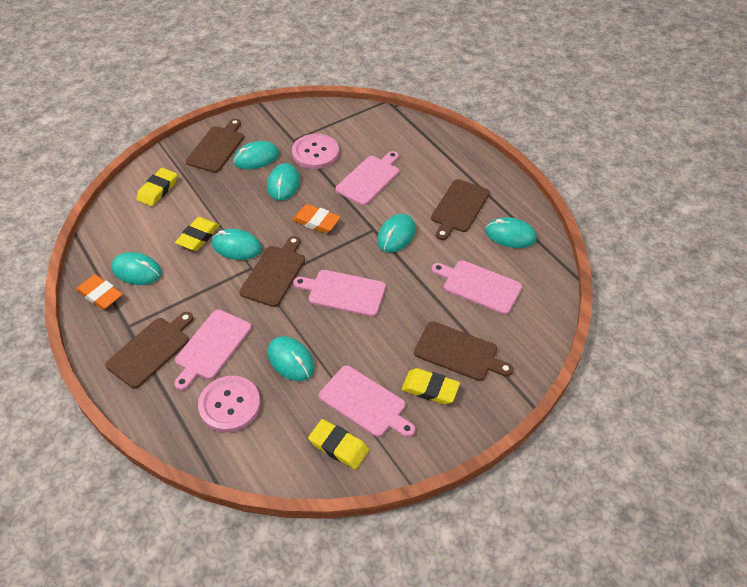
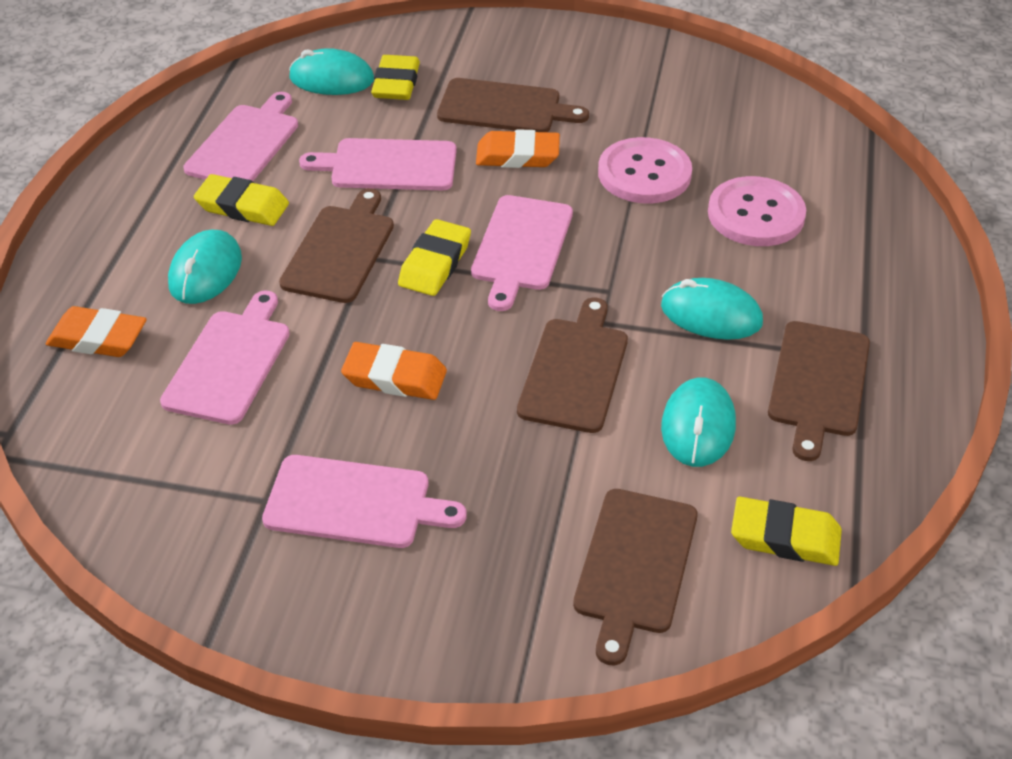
orange eraser: 2 -> 3
turquoise mouse: 7 -> 4

